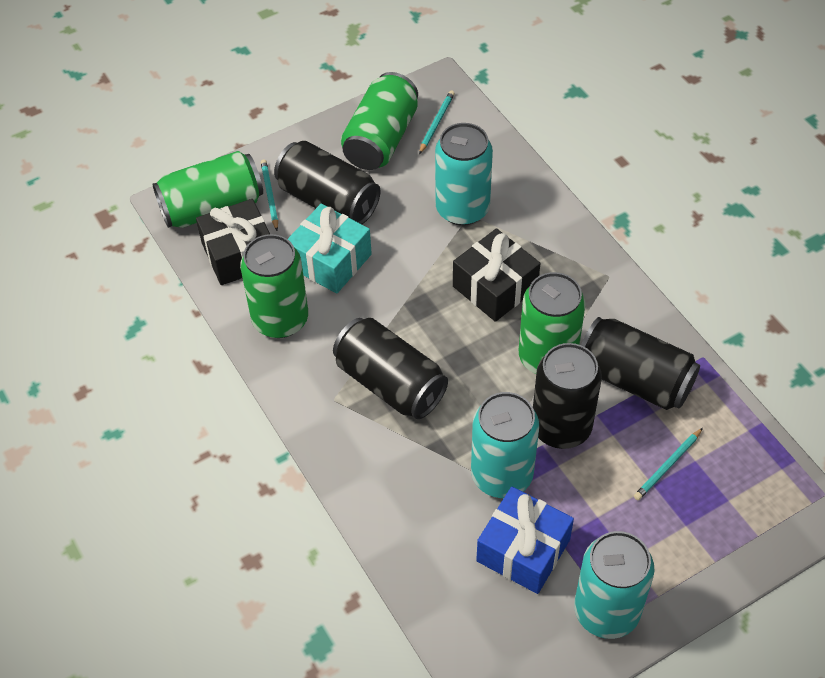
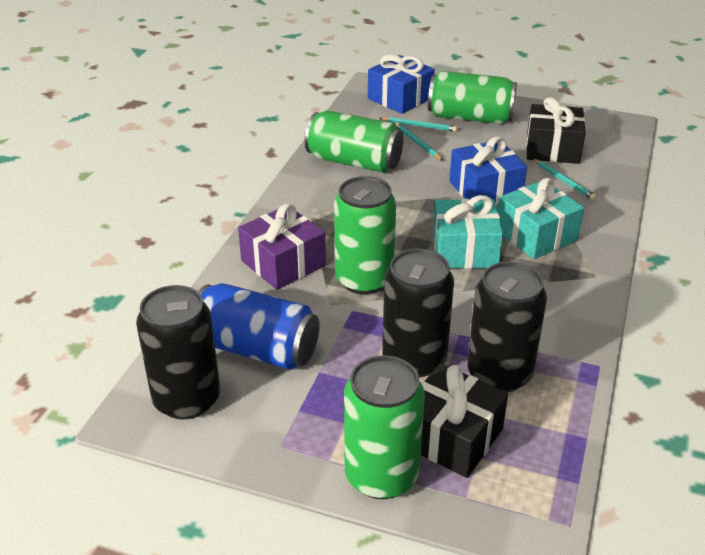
black can: 4 -> 3
blue can: 0 -> 1
blue gift: 1 -> 2
purple gift: 0 -> 1
turquoise can: 3 -> 0
turquoise gift: 1 -> 2

